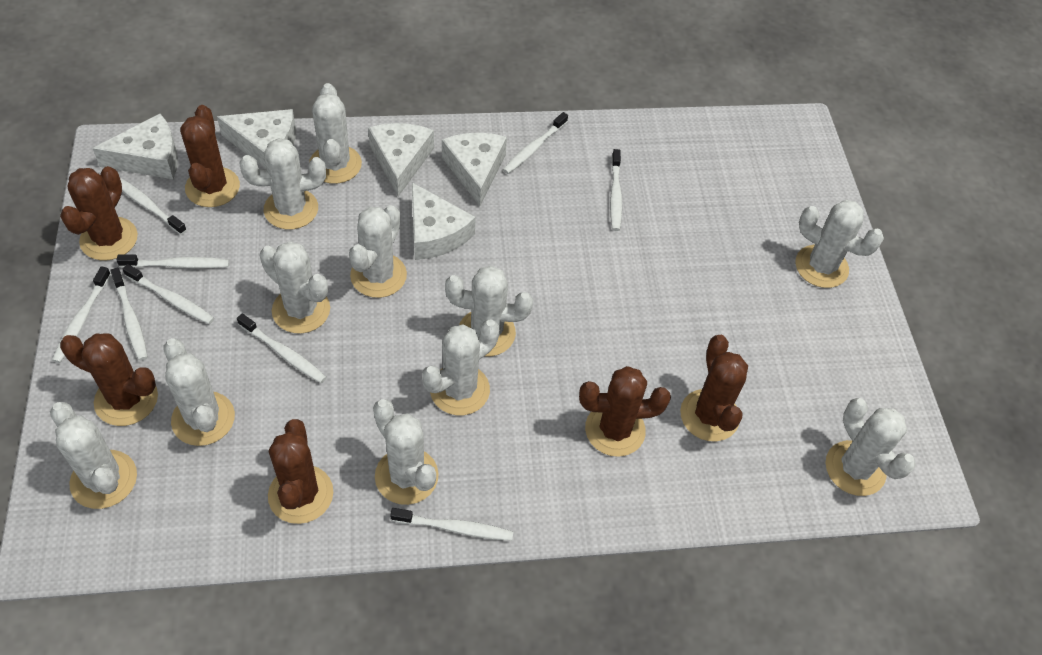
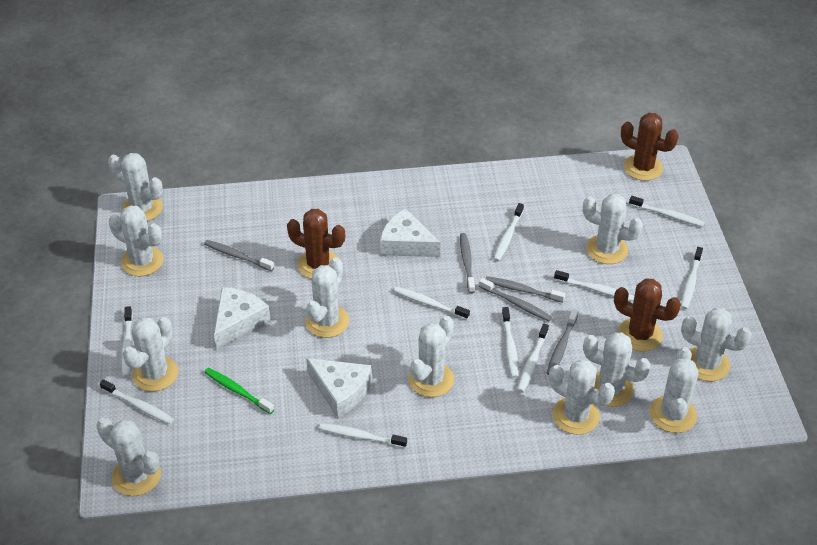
brown cactus: 6 -> 3
green toothbrush: 0 -> 1
grey toothbrush: 0 -> 5
white cheese: 5 -> 3
white toothbrush: 9 -> 10

